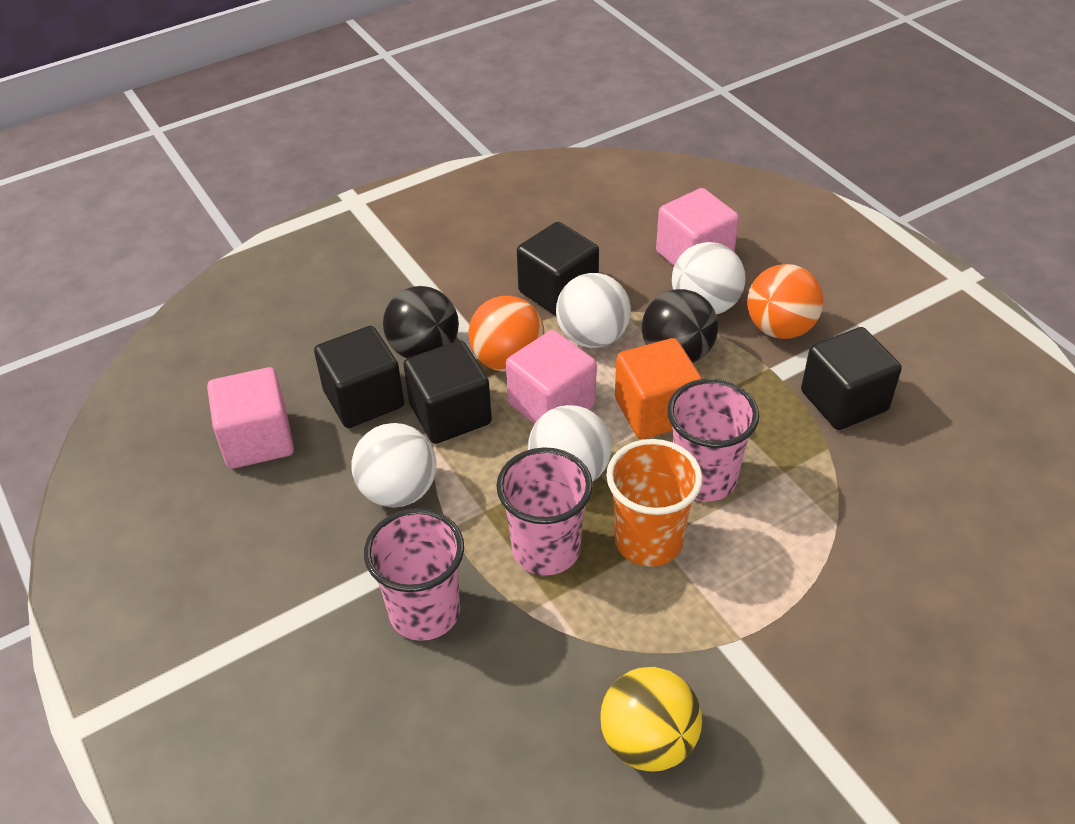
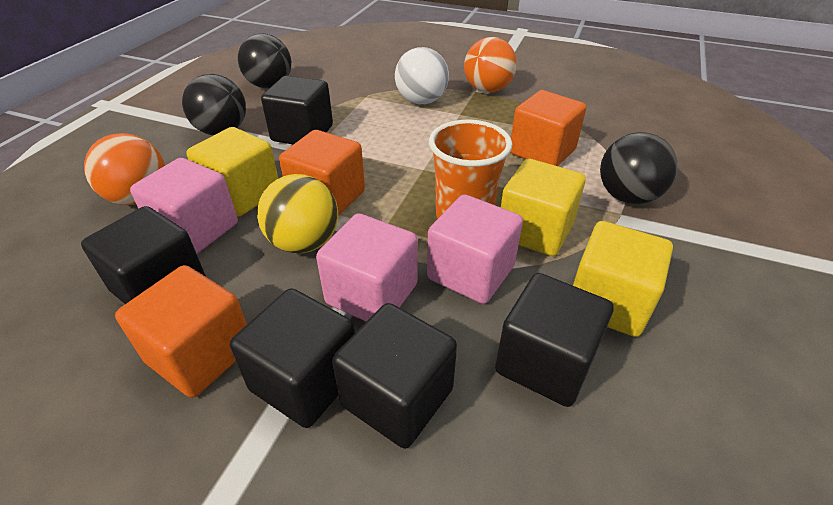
black ball: 2 -> 3
black cube: 4 -> 5
orange cube: 1 -> 3
pink cup: 3 -> 0
white ball: 4 -> 1
yellow cube: 0 -> 3

